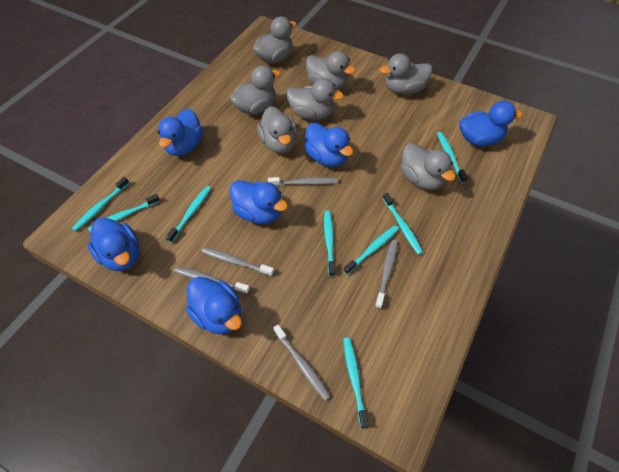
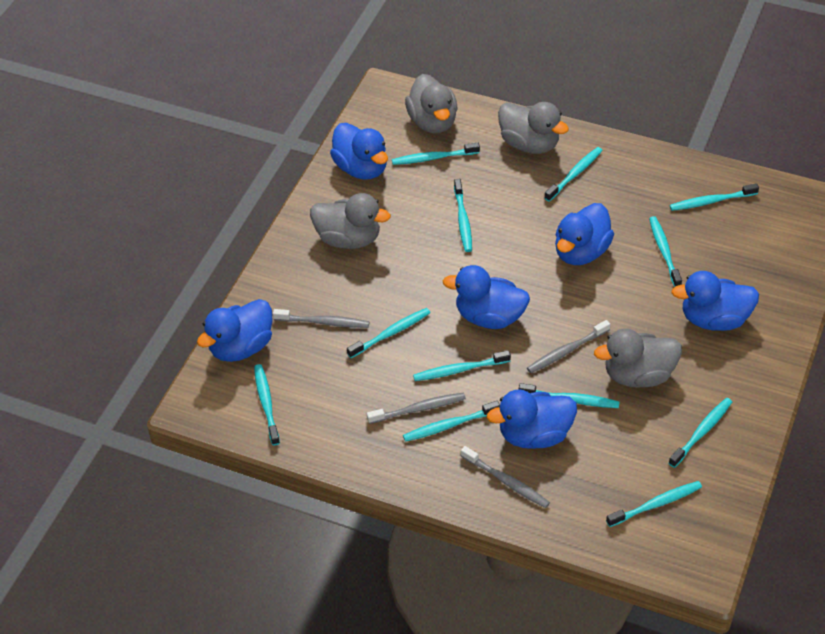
grey duck: 7 -> 4
grey toothbrush: 5 -> 4
turquoise toothbrush: 8 -> 12

